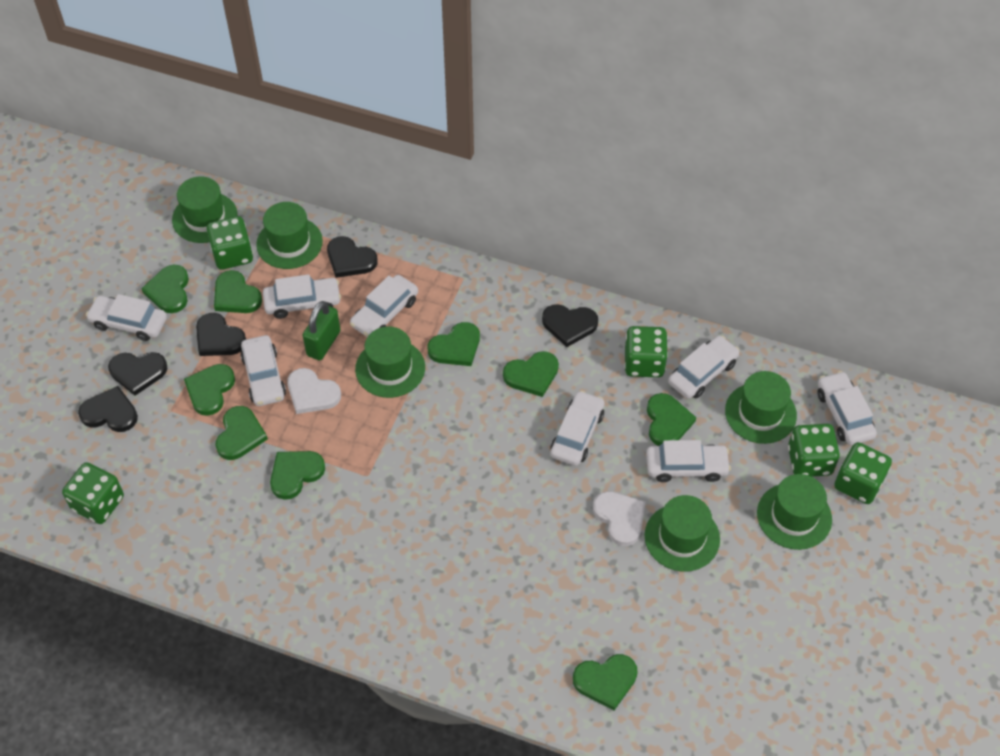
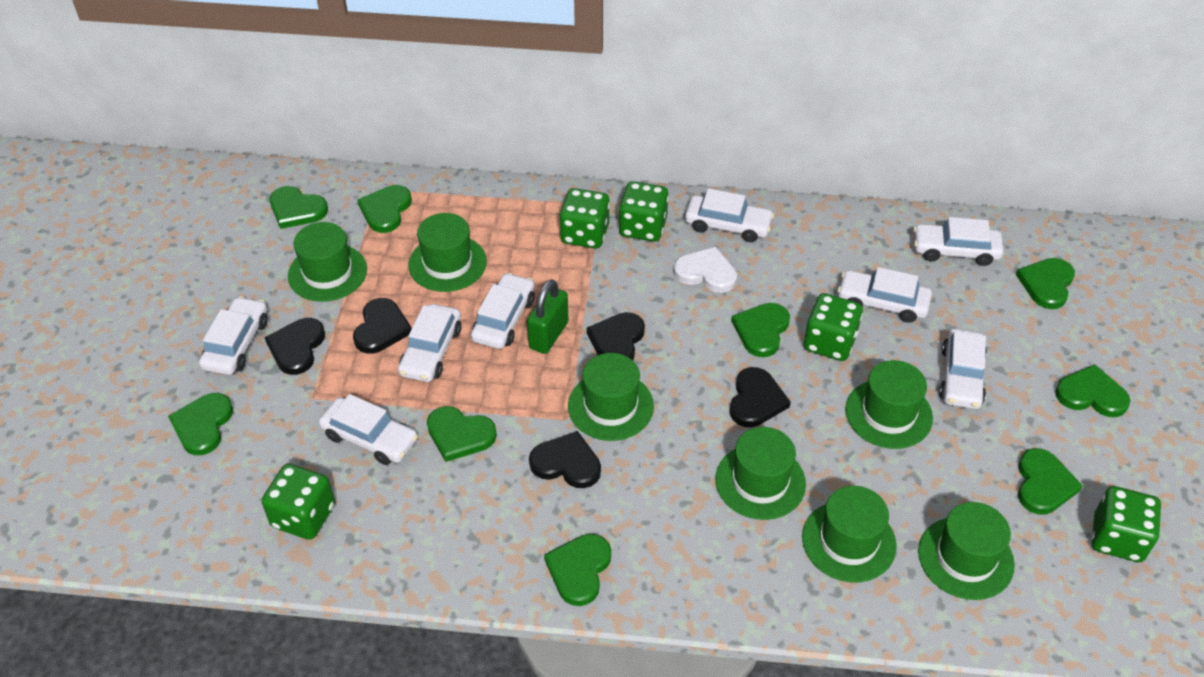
green hat: 6 -> 7
white heart: 2 -> 1

